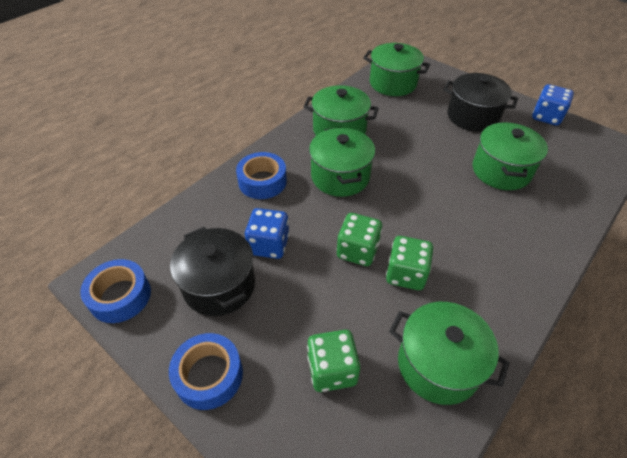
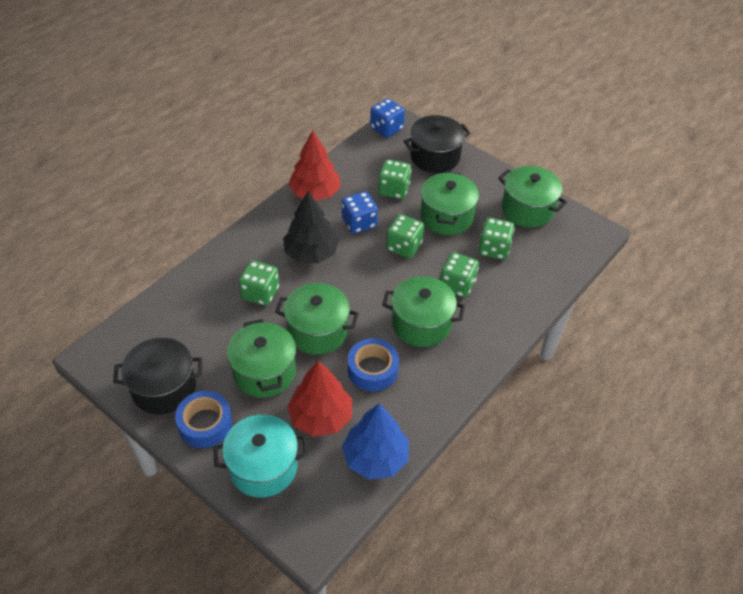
black tree: 0 -> 1
blue tape: 3 -> 2
blue tree: 0 -> 1
green dice: 3 -> 5
red tree: 0 -> 2
turquoise pot: 0 -> 1

